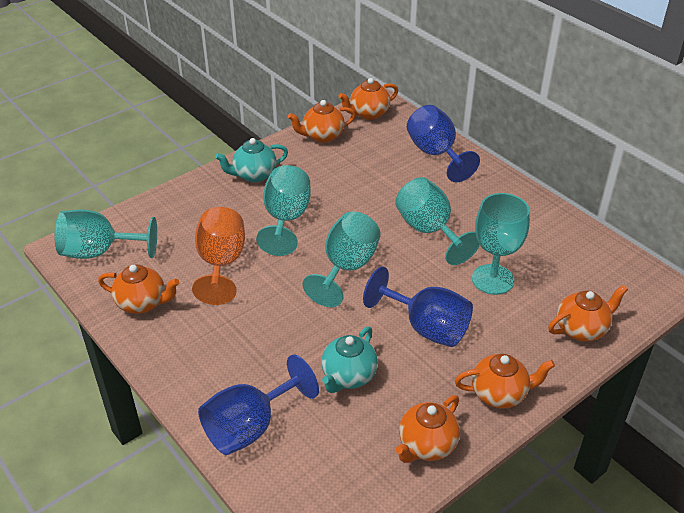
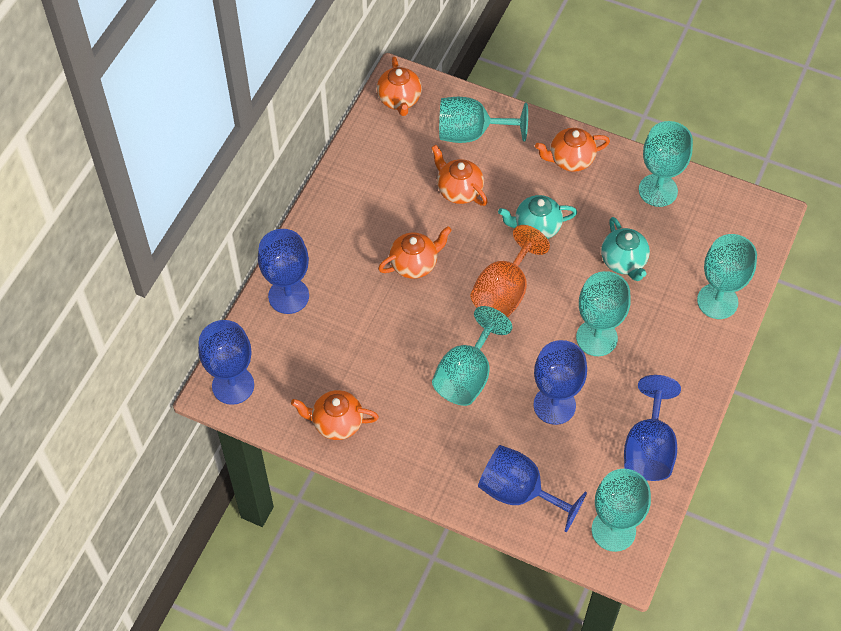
blue goblet: 3 -> 5
orange teapot: 6 -> 5
turquoise goblet: 5 -> 6

